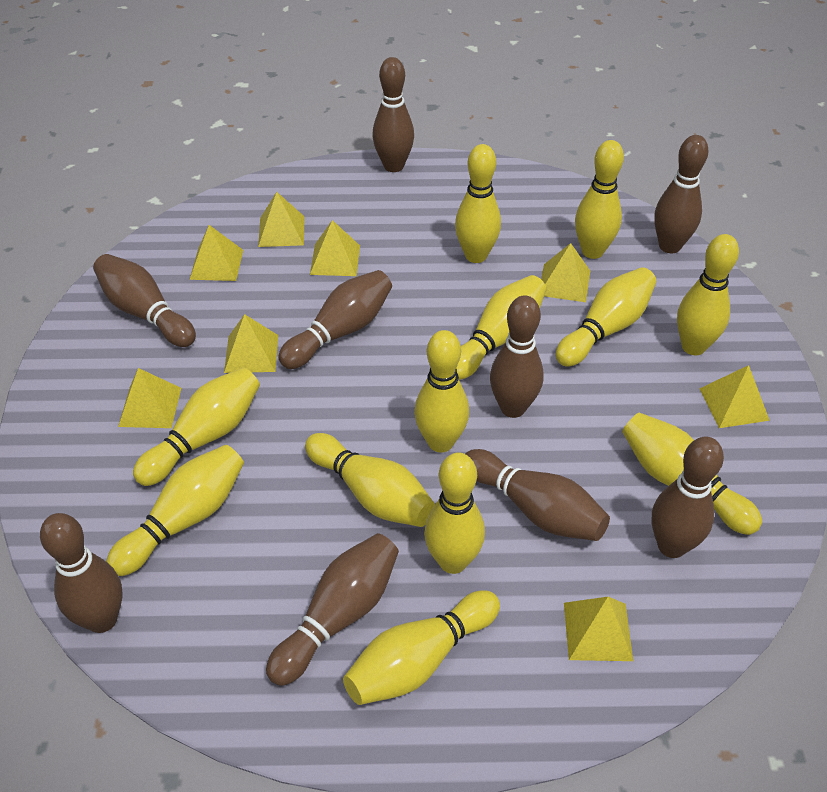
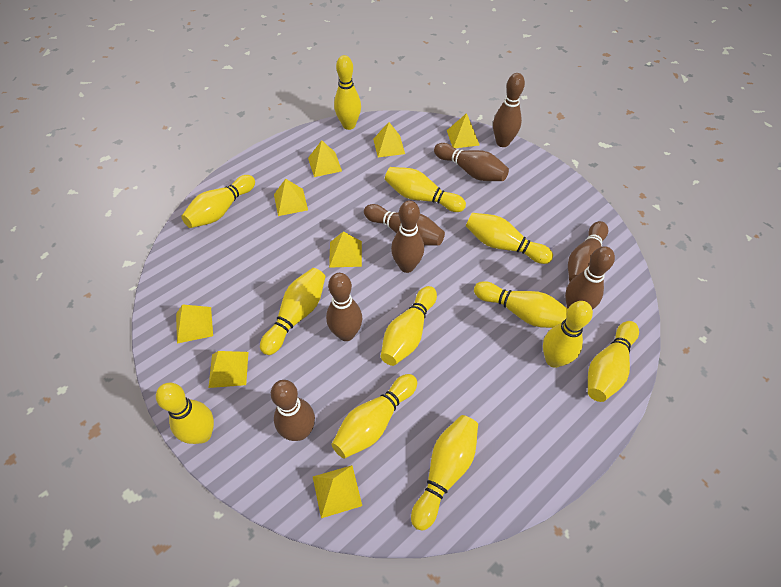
brown bowling pin: 9 -> 8

